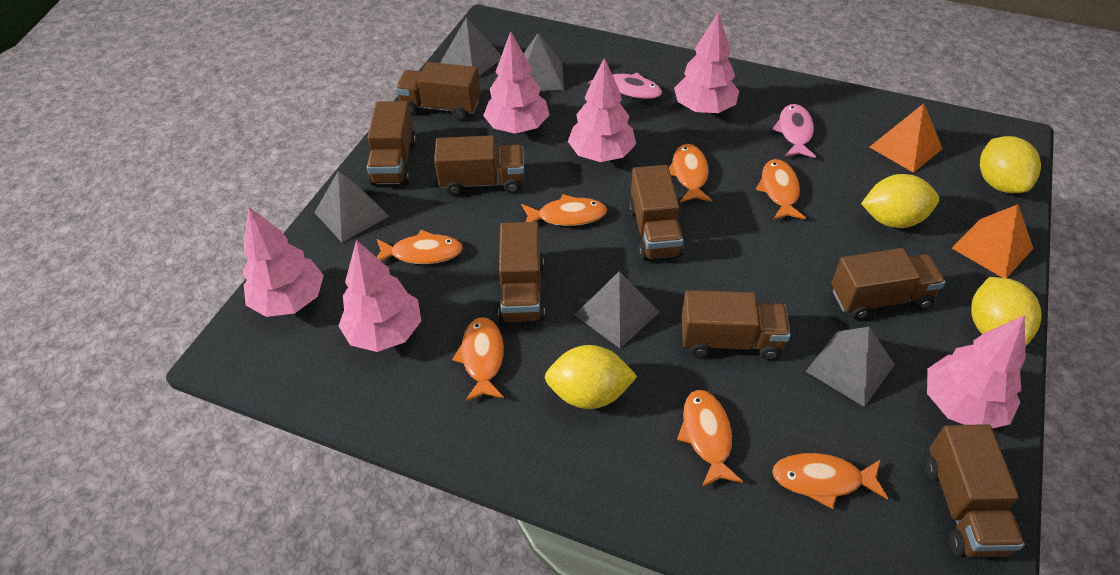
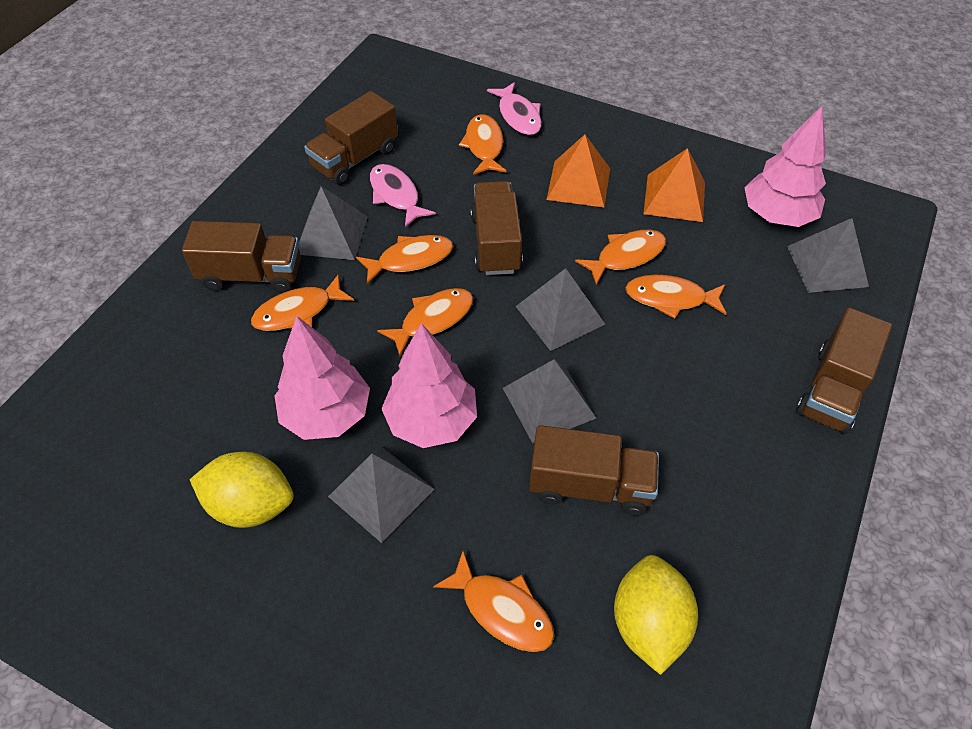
brown truck: 8 -> 5
pink tree: 6 -> 3
yellow lemon: 4 -> 2

